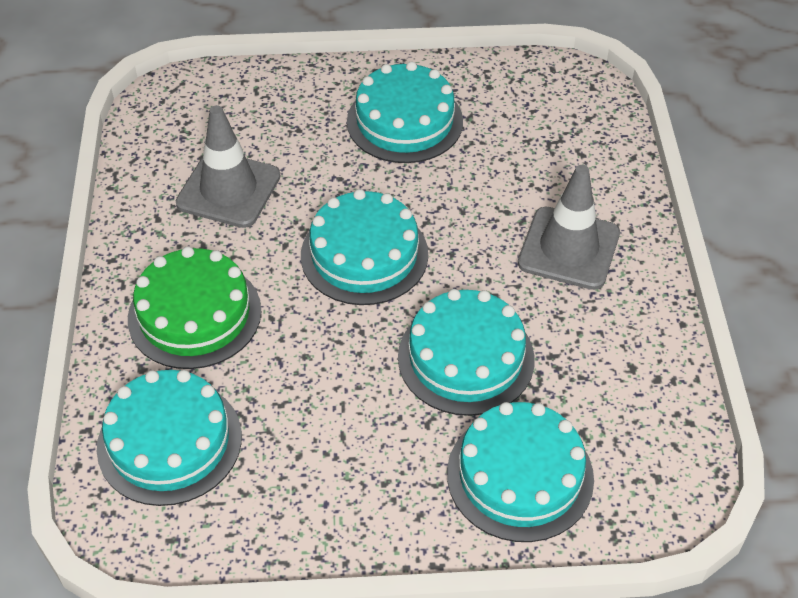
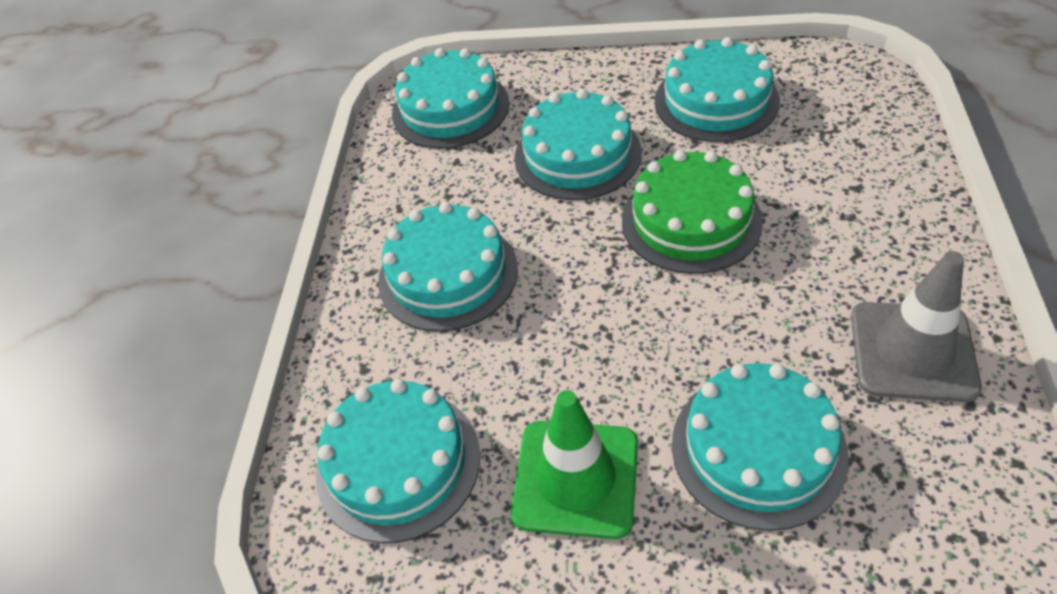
green traffic cone: 0 -> 1
grey traffic cone: 2 -> 1
turquoise cake: 5 -> 6

